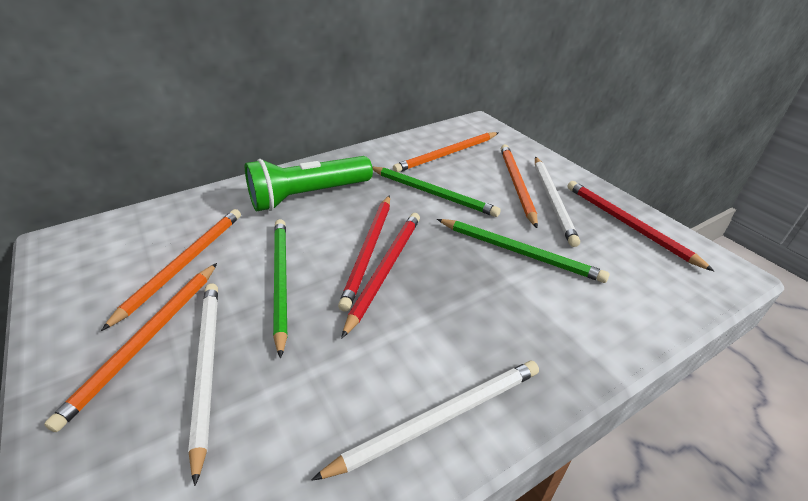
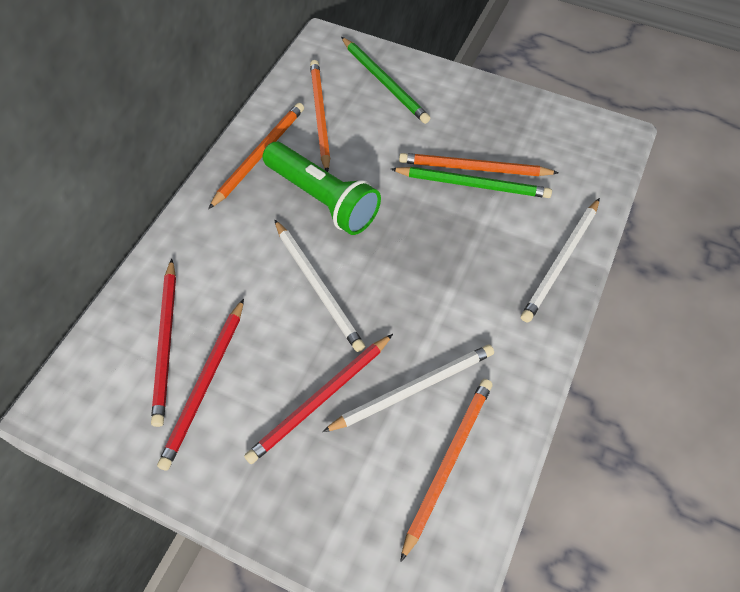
green pencil: 3 -> 2

